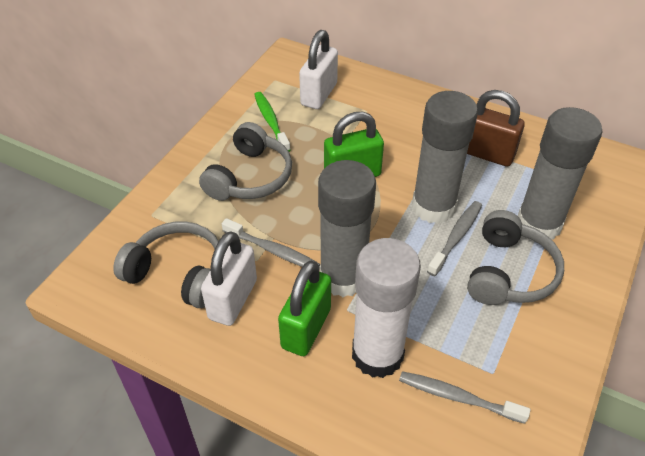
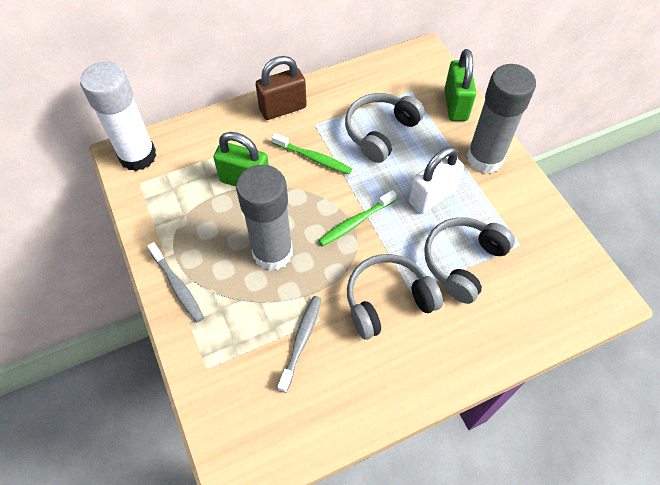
green toothbrush: 1 -> 2
grey glue stick: 3 -> 2
grey toothbrush: 3 -> 2
white padlock: 2 -> 1

